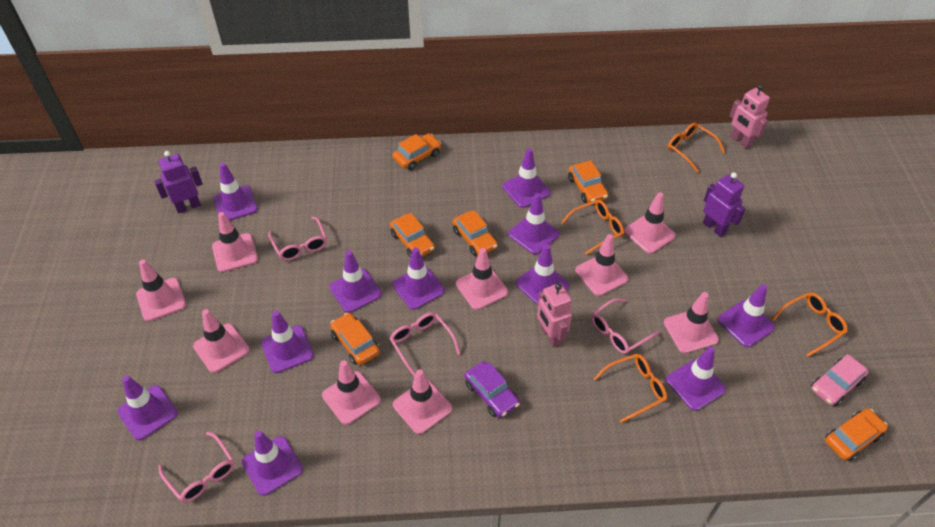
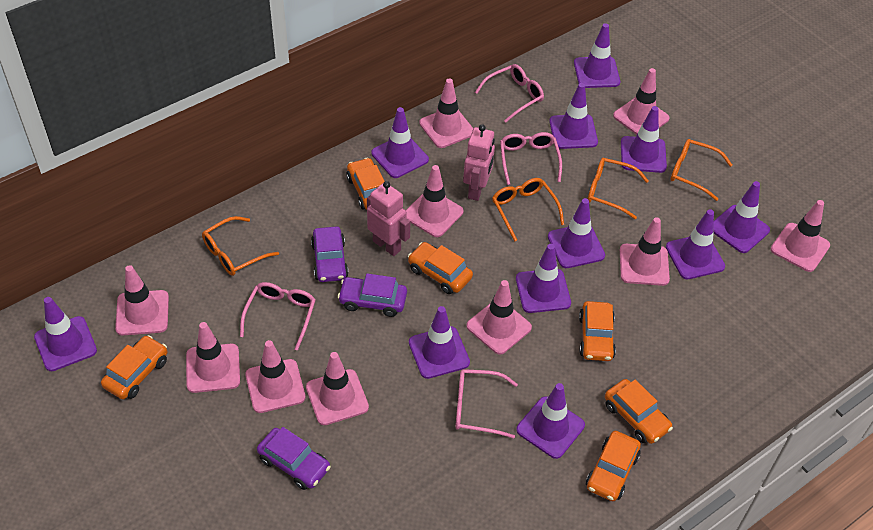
pink car: 1 -> 0
pink traffic cone: 9 -> 10
purple car: 1 -> 3
purple robot: 2 -> 0

